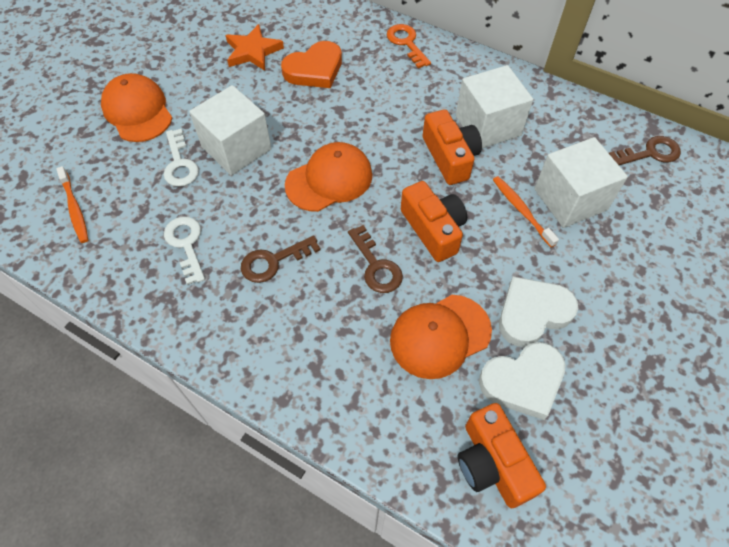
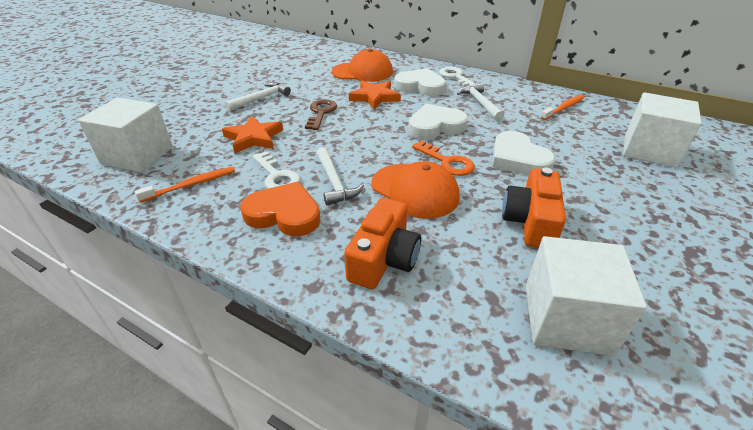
brown key: 3 -> 1
orange camera: 3 -> 2
orange cap: 3 -> 2
orange star: 1 -> 2
white hammer: 0 -> 3
white heart: 2 -> 3

